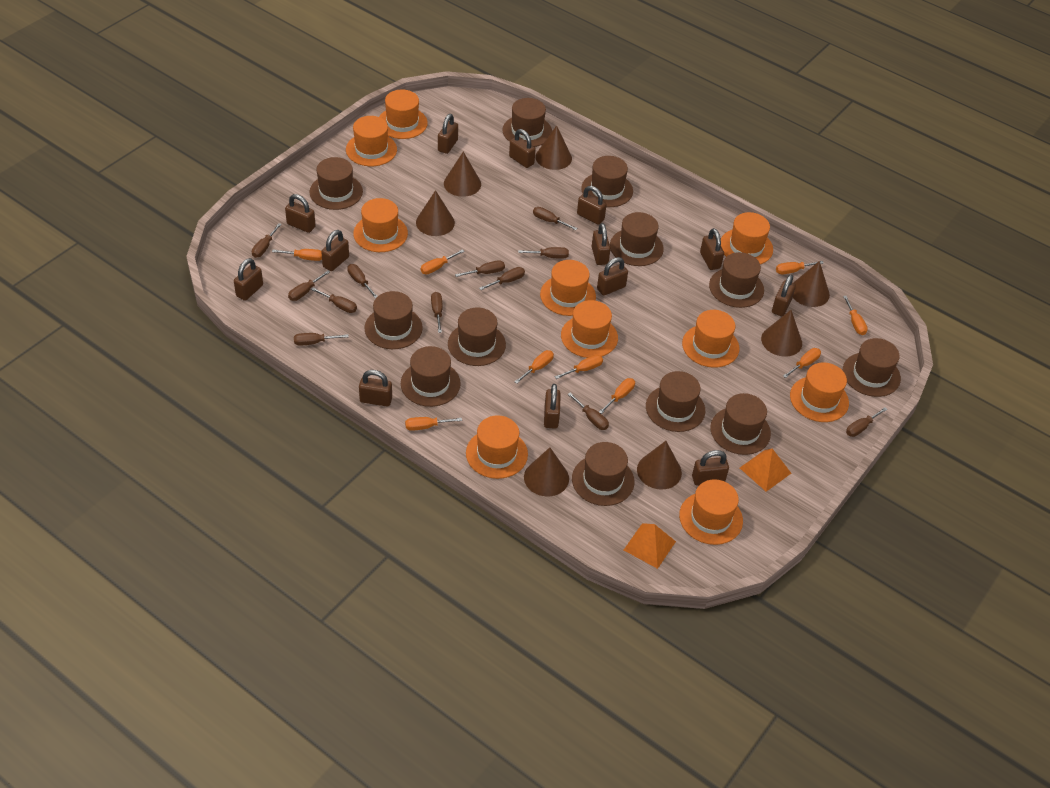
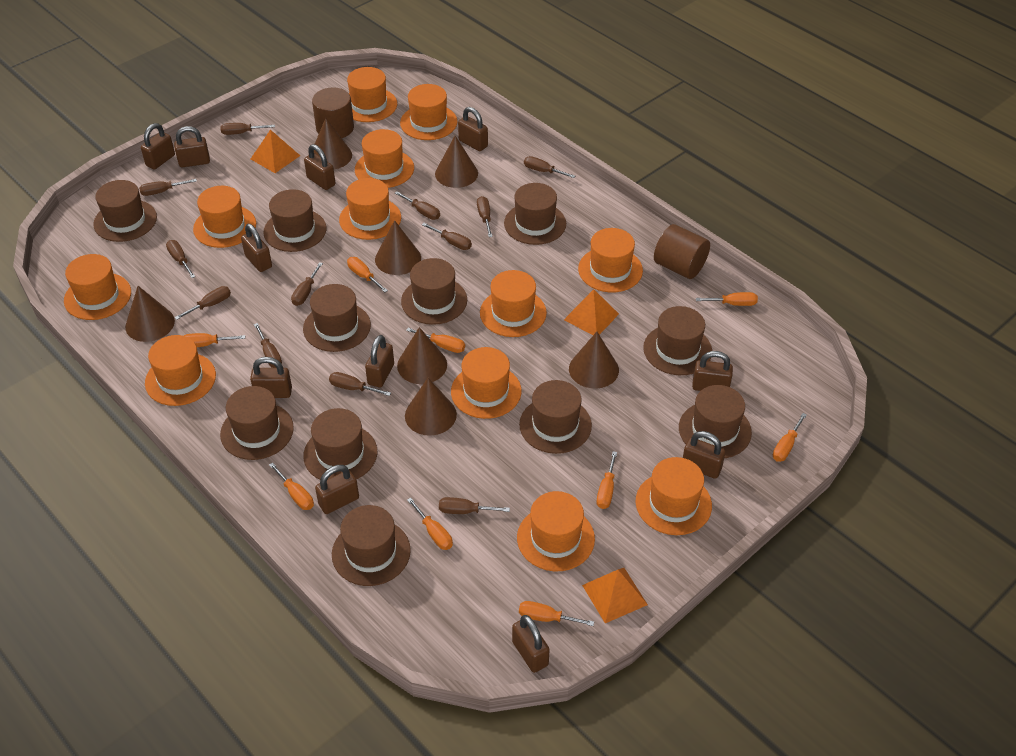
brown cylinder: 0 -> 2
brown hat: 12 -> 11
brown padlock: 13 -> 11
orange hat: 10 -> 12
orange pyramid: 2 -> 3

